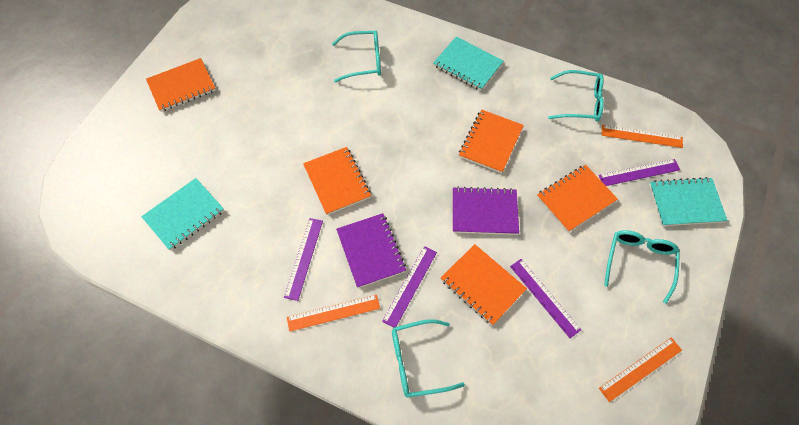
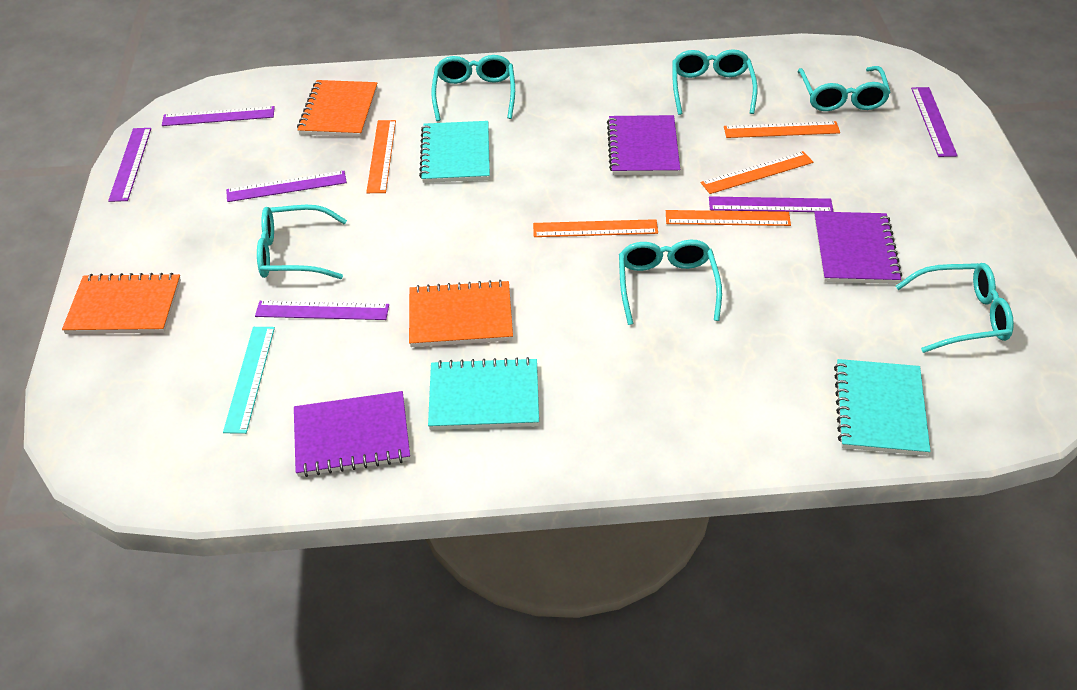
orange notebook: 5 -> 3
orange ruler: 3 -> 5
purple notebook: 2 -> 3
purple ruler: 4 -> 6
turquoise glasses: 4 -> 6
turquoise ruler: 0 -> 1

